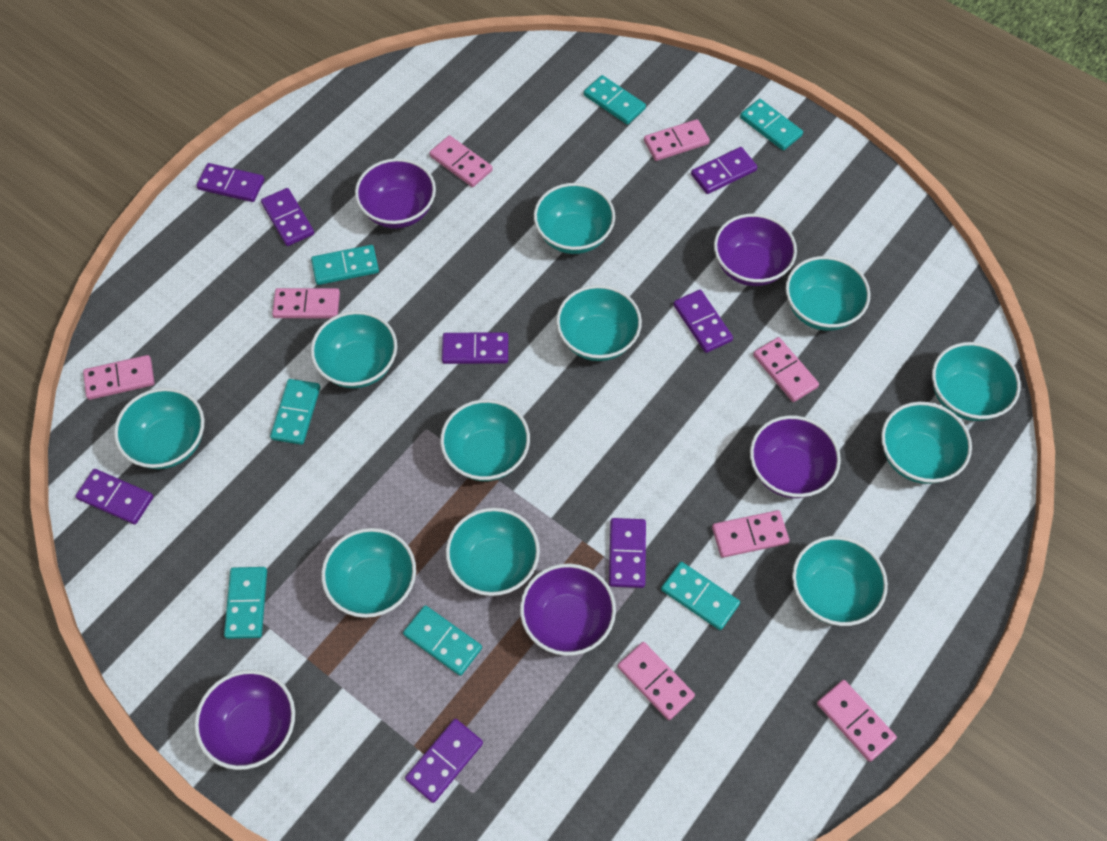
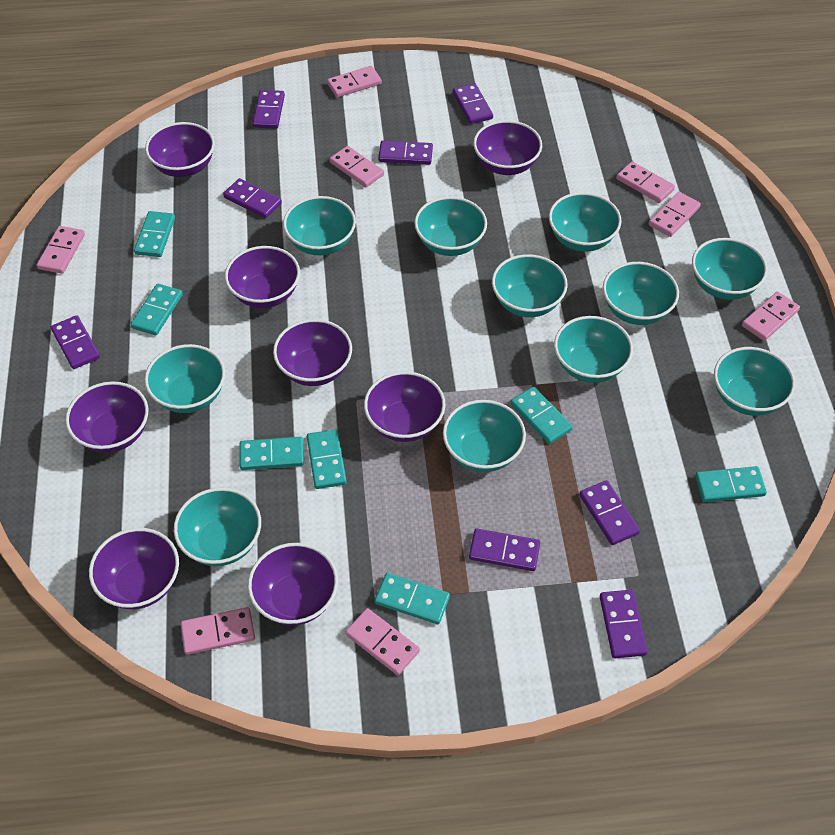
purple bowl: 5 -> 8

